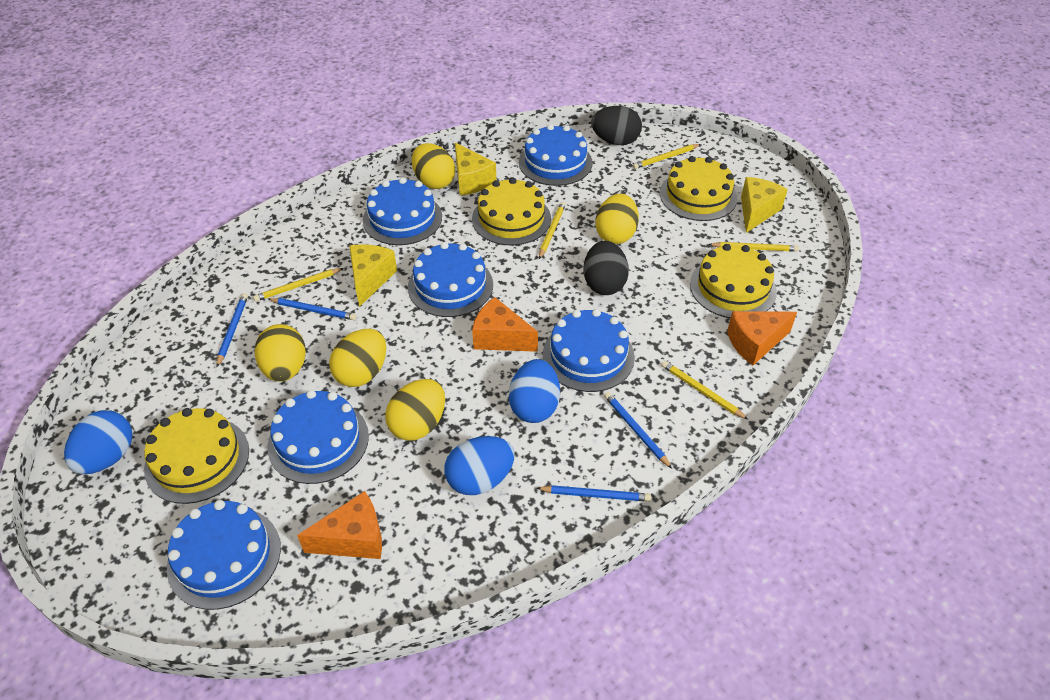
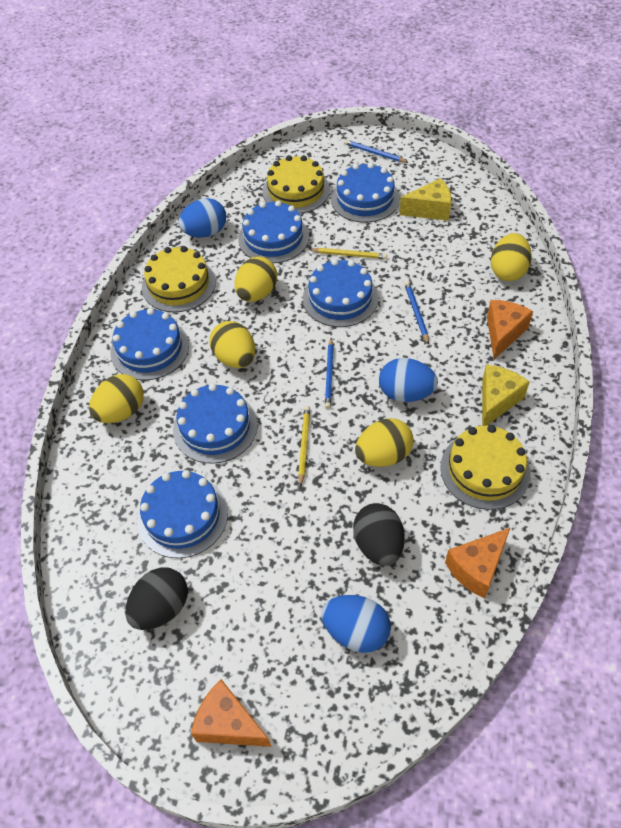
blue pencil: 4 -> 3
yellow cake: 4 -> 3
yellow cheese: 3 -> 2
yellow pencil: 5 -> 2

